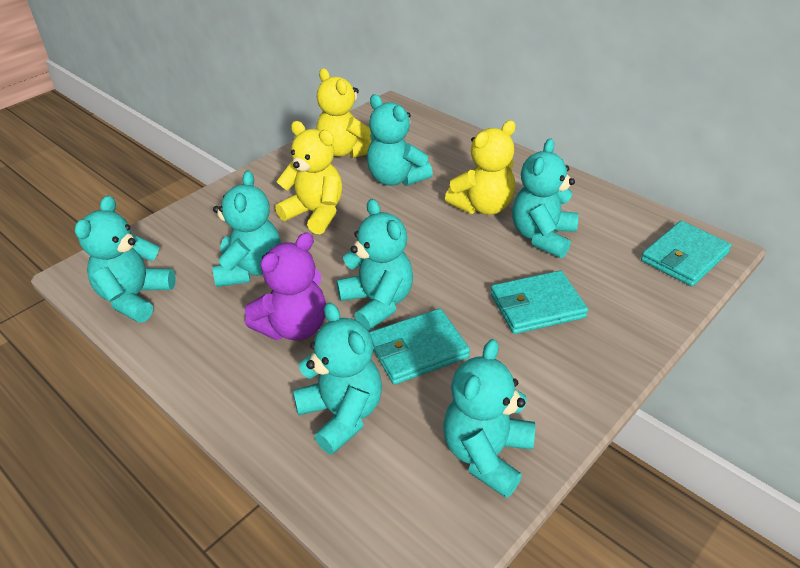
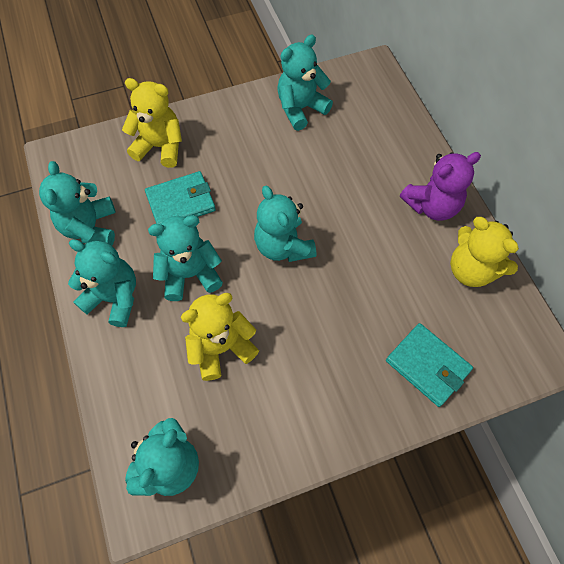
turquoise teddy bear: 7 -> 6
turquoise wallet: 3 -> 2

